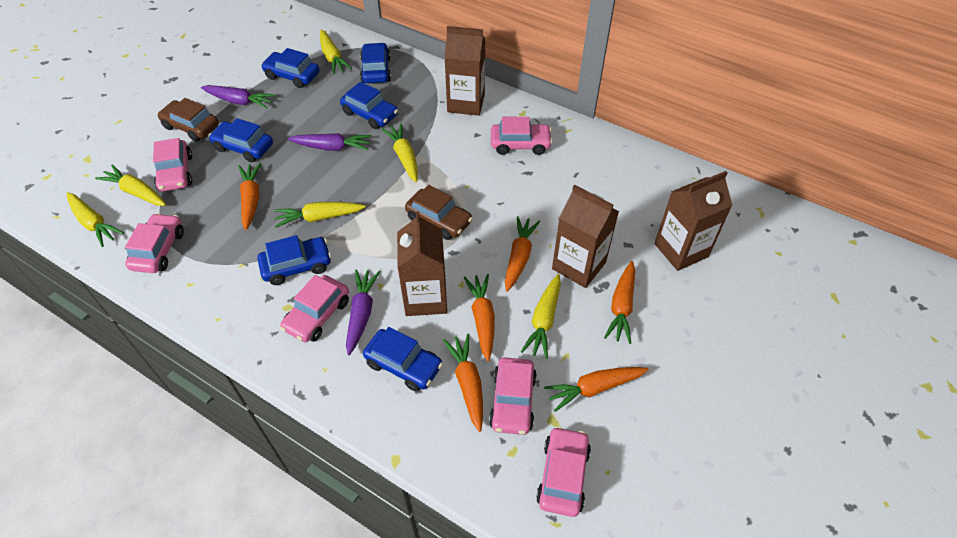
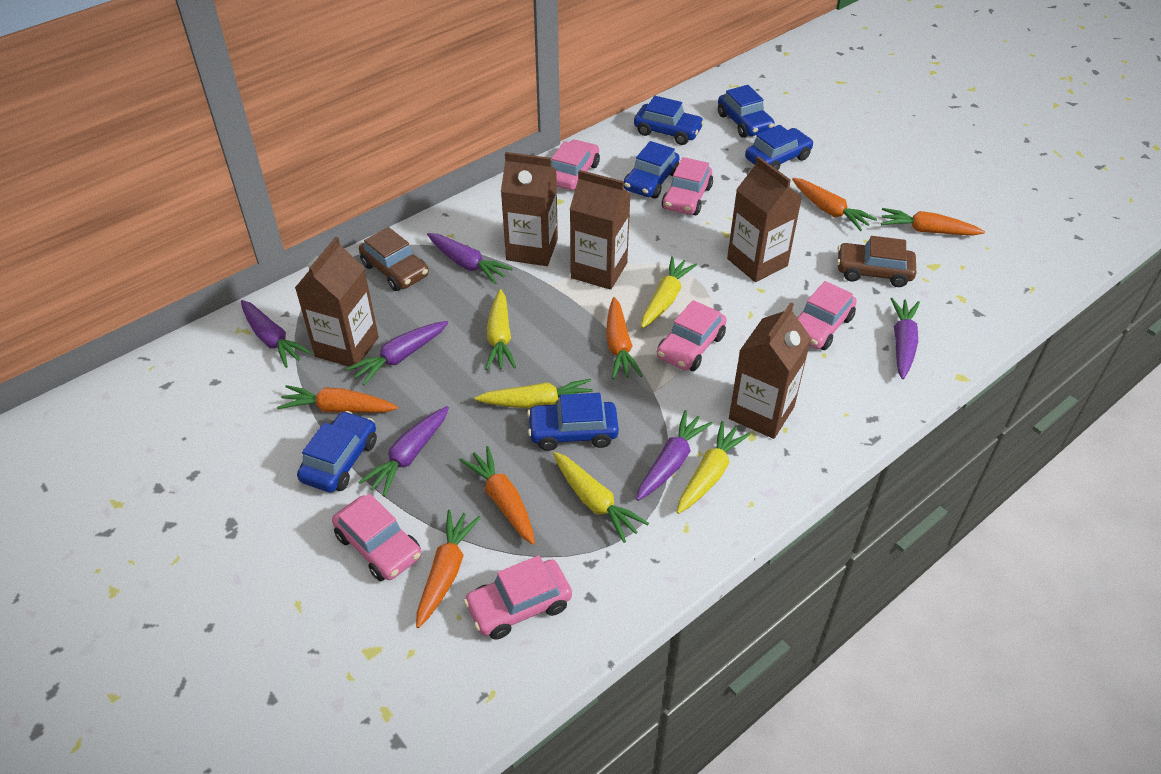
brown carton: 4 -> 5
purple carrot: 3 -> 6
yellow carrot: 6 -> 5

